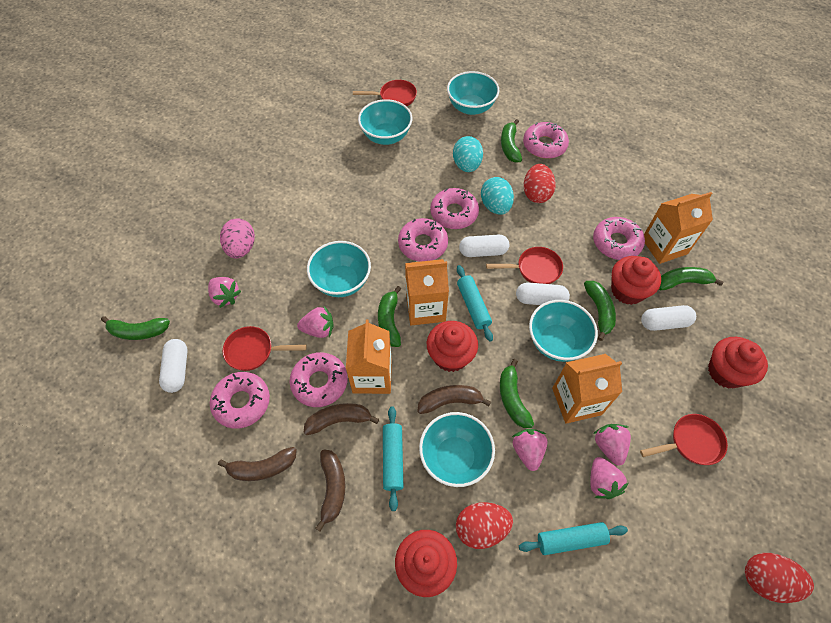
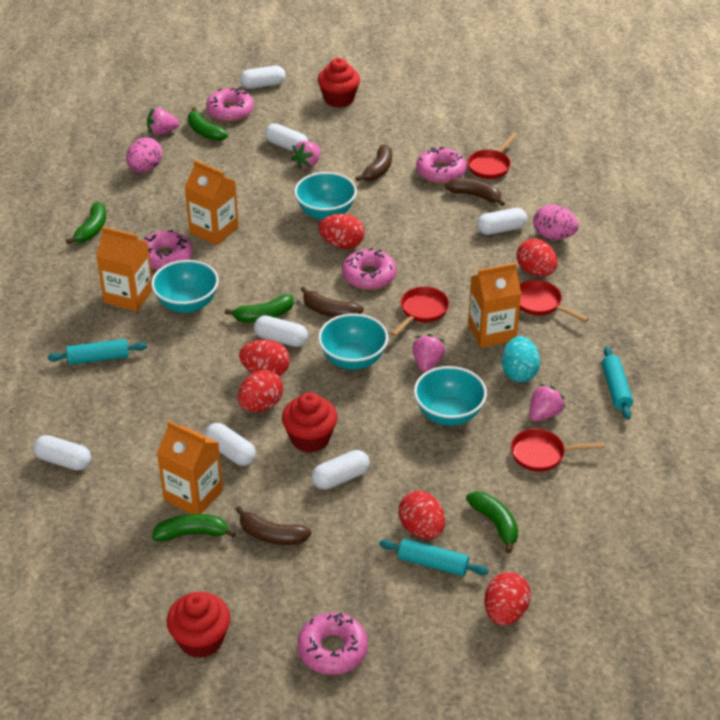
green banana: 6 -> 5
pink donut: 6 -> 5
pink egg: 1 -> 2
pink strawberry: 5 -> 4
red cupcake: 4 -> 3
red egg: 3 -> 6
turquoise bowl: 5 -> 4
turquoise egg: 2 -> 1
white capsule: 4 -> 7

